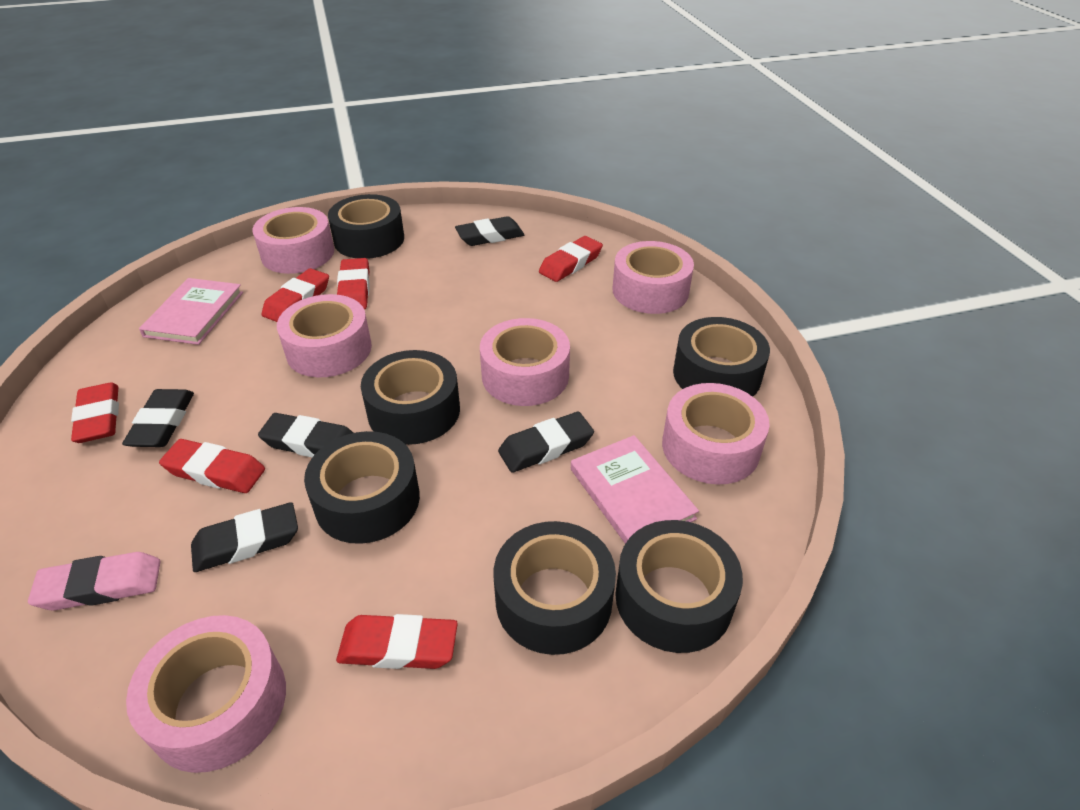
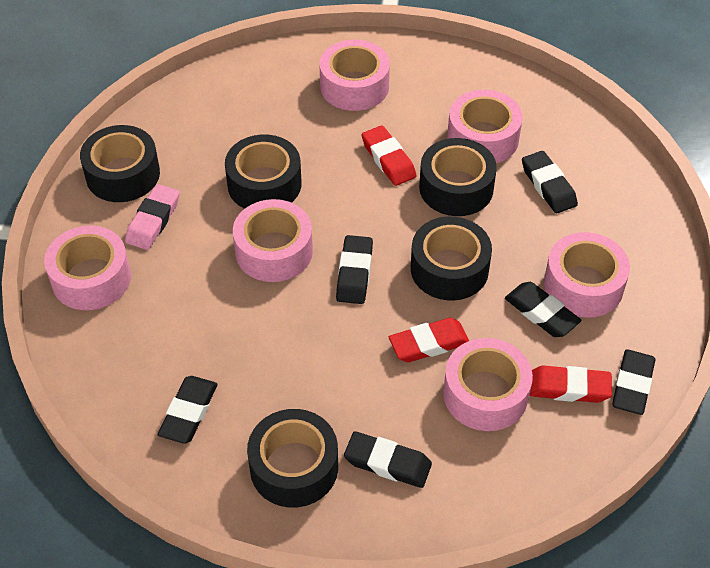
black eraser: 5 -> 6
black tape: 6 -> 5
pink book: 2 -> 0
red eraser: 6 -> 3

